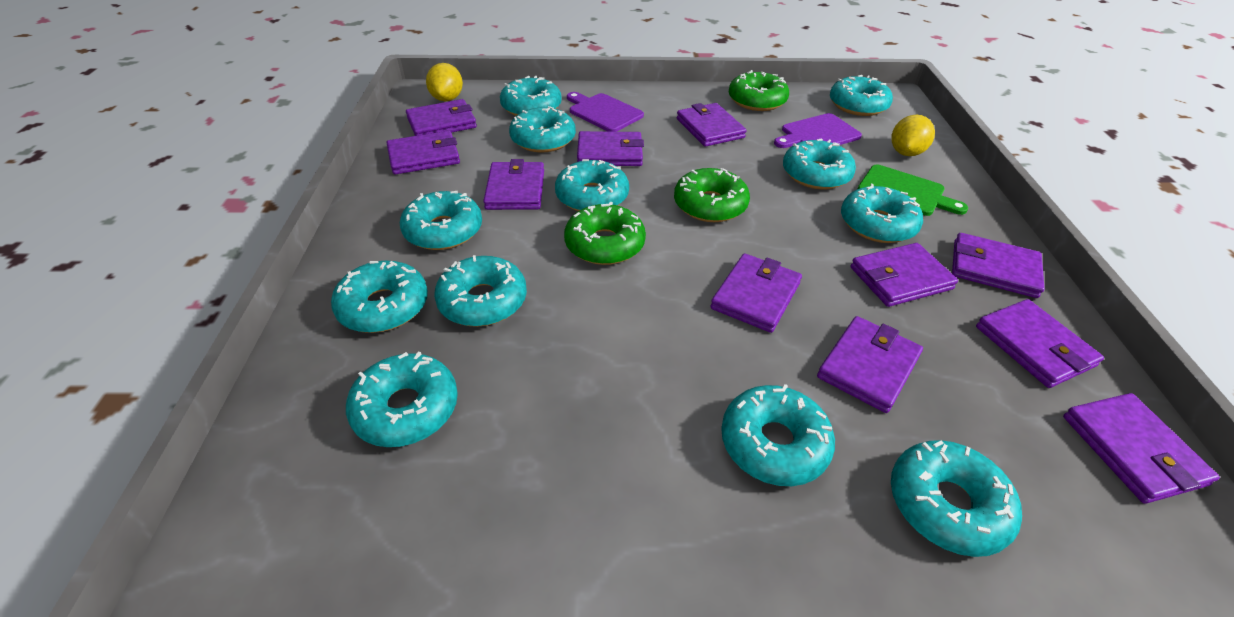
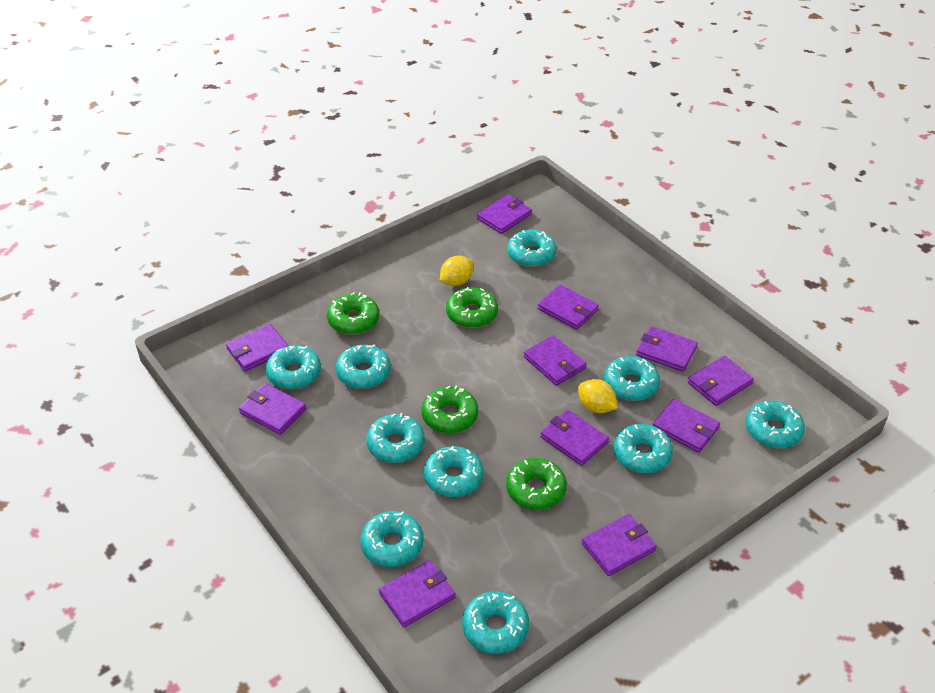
green cutting board: 1 -> 0
green donut: 3 -> 4
purple cutting board: 2 -> 0
turquoise donut: 12 -> 10

